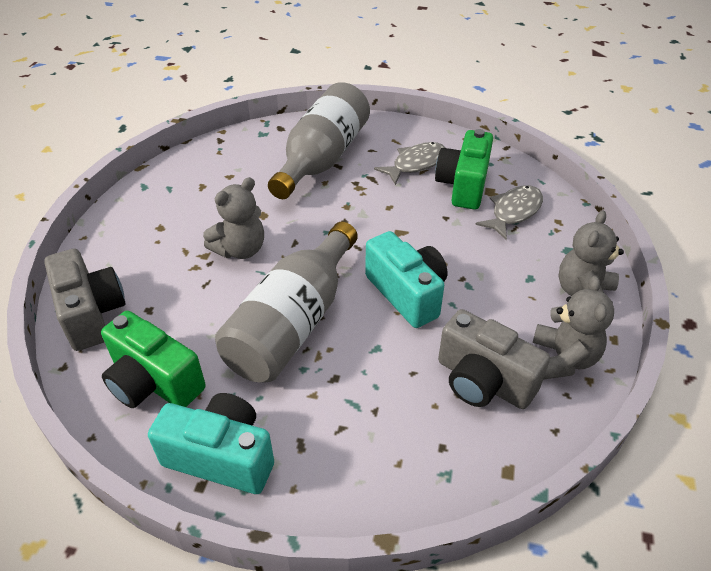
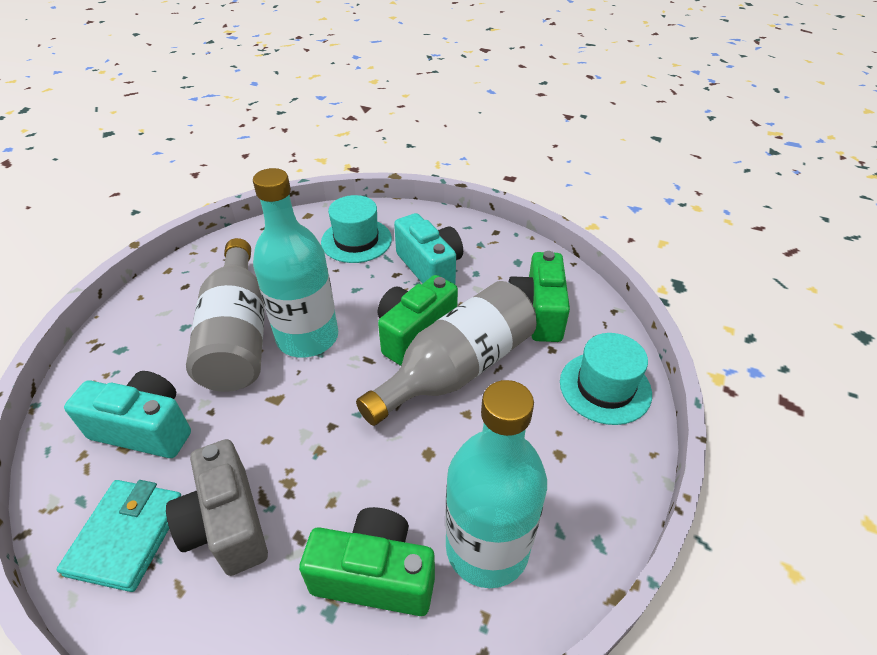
green camera: 2 -> 3
grey camera: 2 -> 1
grey fish: 2 -> 0
grey teddy bear: 3 -> 0
turquoise bottle: 0 -> 2
turquoise hat: 0 -> 2
turquoise wallet: 0 -> 1

